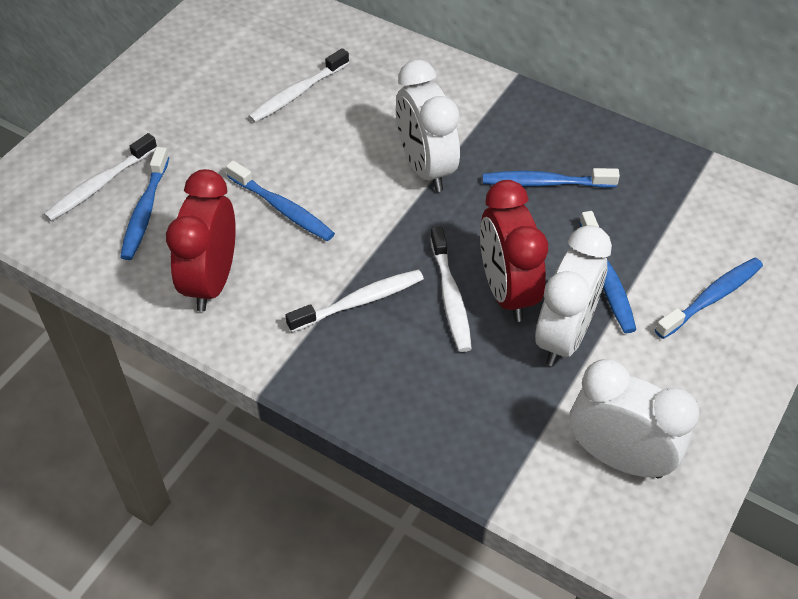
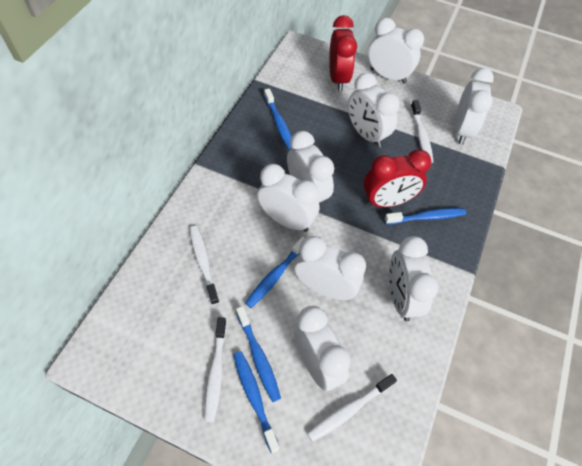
white clock: 3 -> 8

